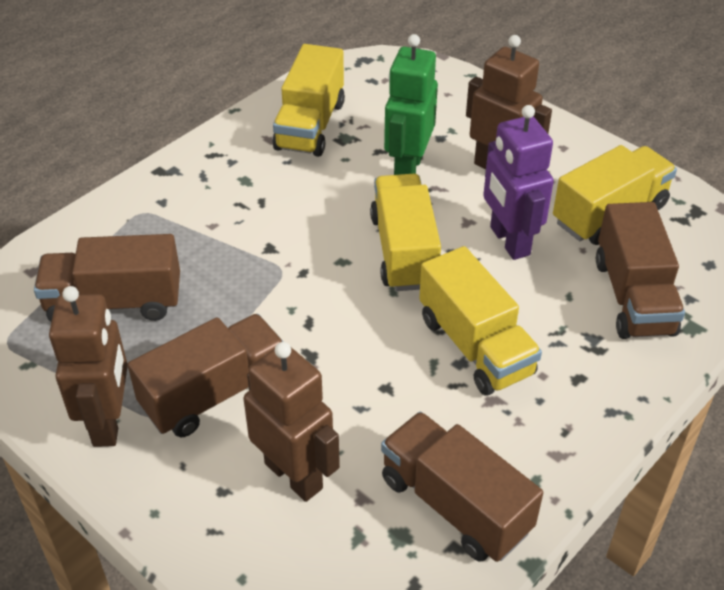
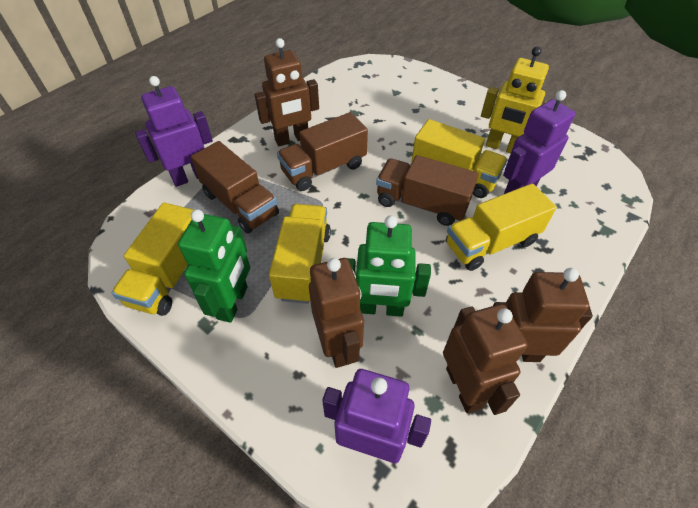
brown robot: 3 -> 4
brown truck: 4 -> 3
green robot: 1 -> 2
purple robot: 1 -> 3
yellow robot: 0 -> 1

